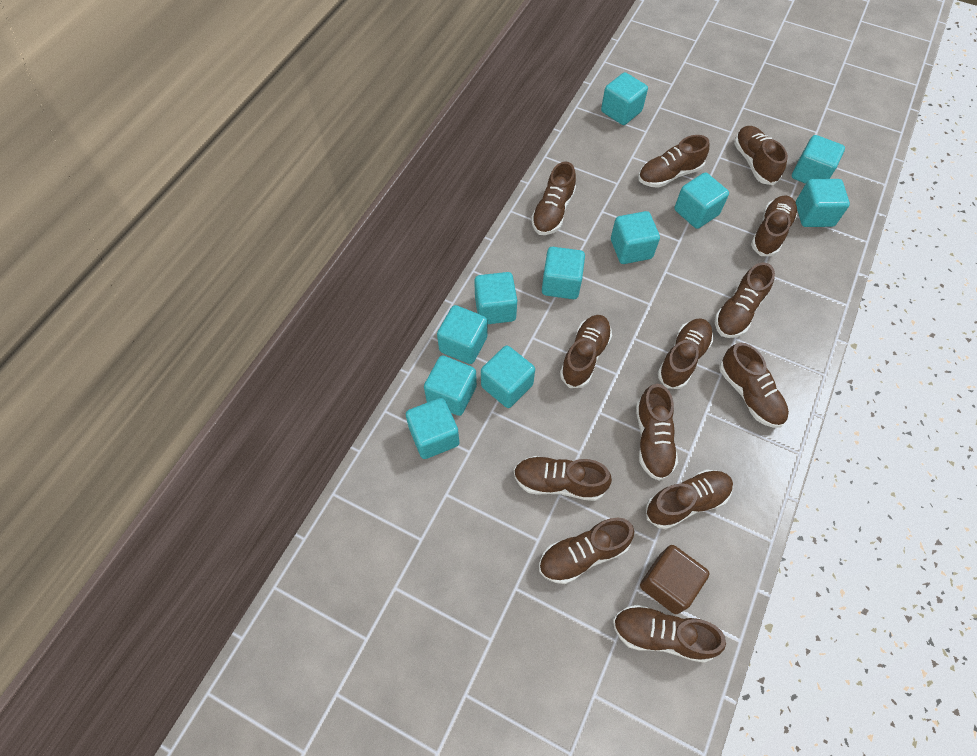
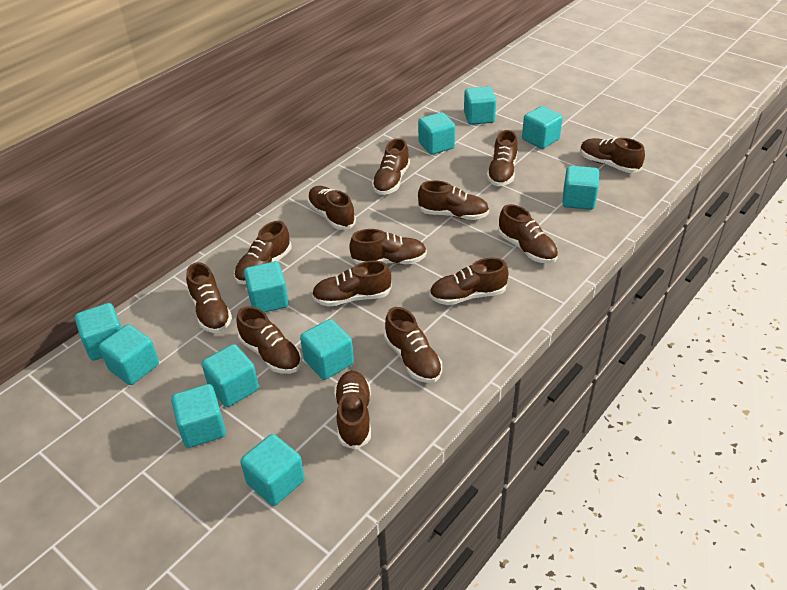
brown cube: 1 -> 0
brown shoe: 13 -> 14

